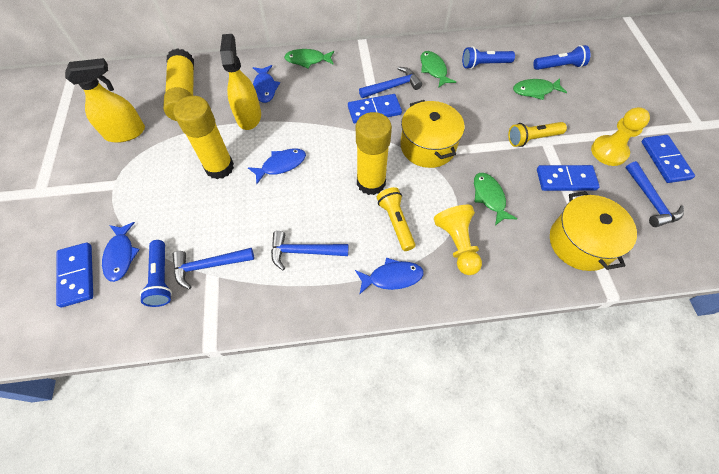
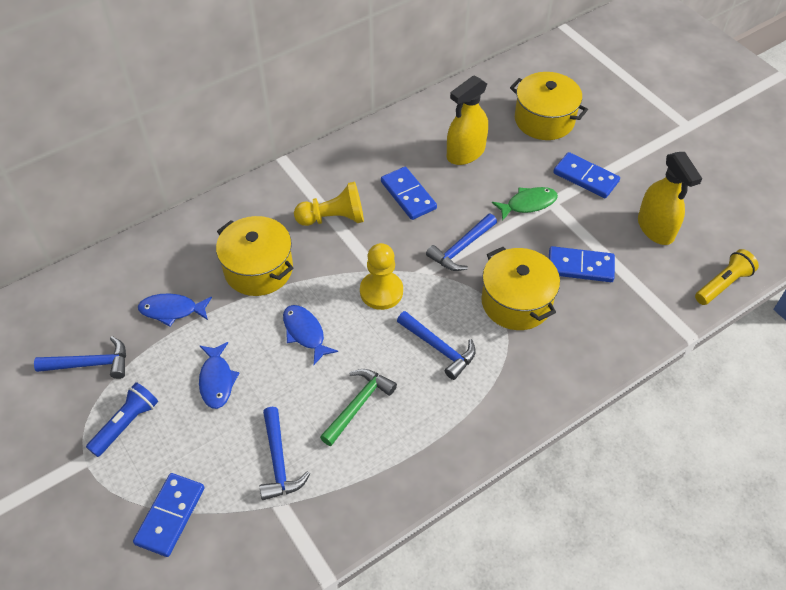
blue fish: 4 -> 3
blue flashlight: 3 -> 1
green fish: 4 -> 1
green hammer: 0 -> 1
yellow flashlight: 2 -> 1
yellow glue stick: 3 -> 0
yellow pot: 2 -> 3

